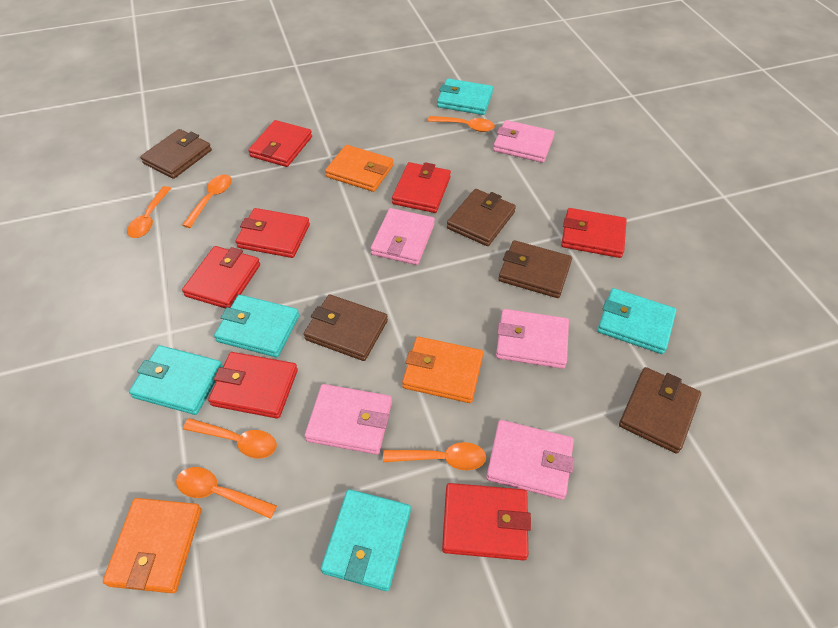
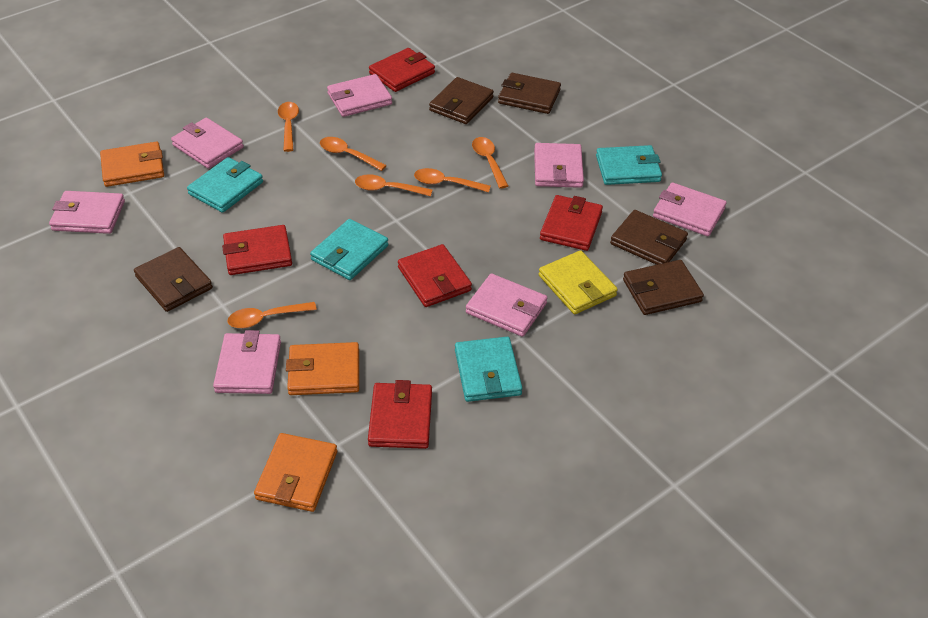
pink wallet: 5 -> 7
red wallet: 7 -> 5
turquoise wallet: 5 -> 4
yellow wallet: 0 -> 1

